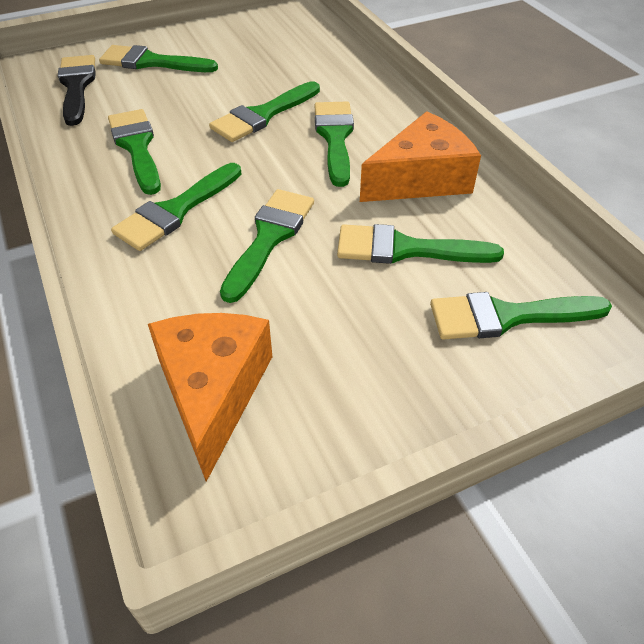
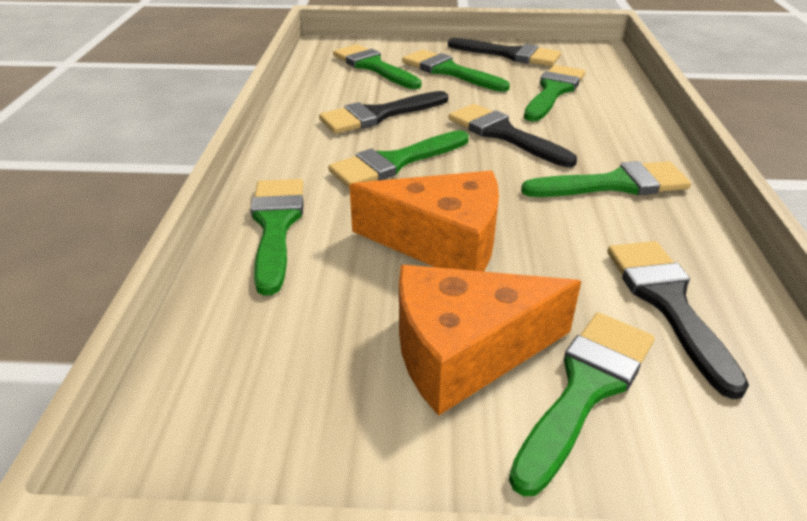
black brush: 1 -> 4
green brush: 8 -> 7

